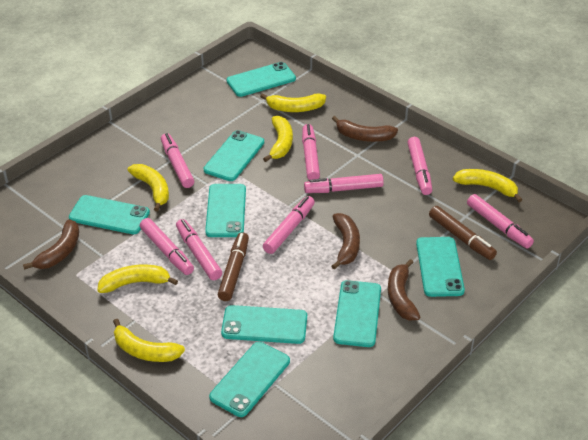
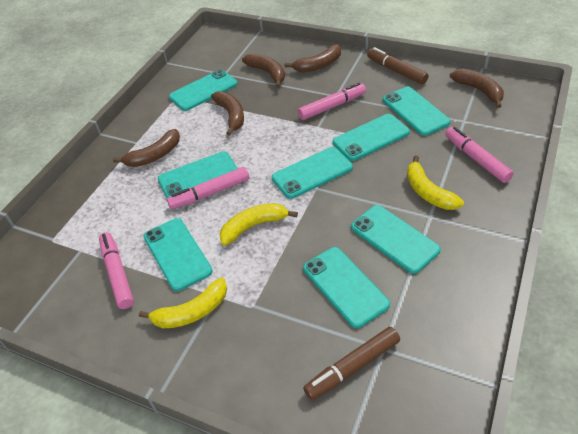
brown banana: 4 -> 5
pink marker: 8 -> 4
yellow banana: 6 -> 3

